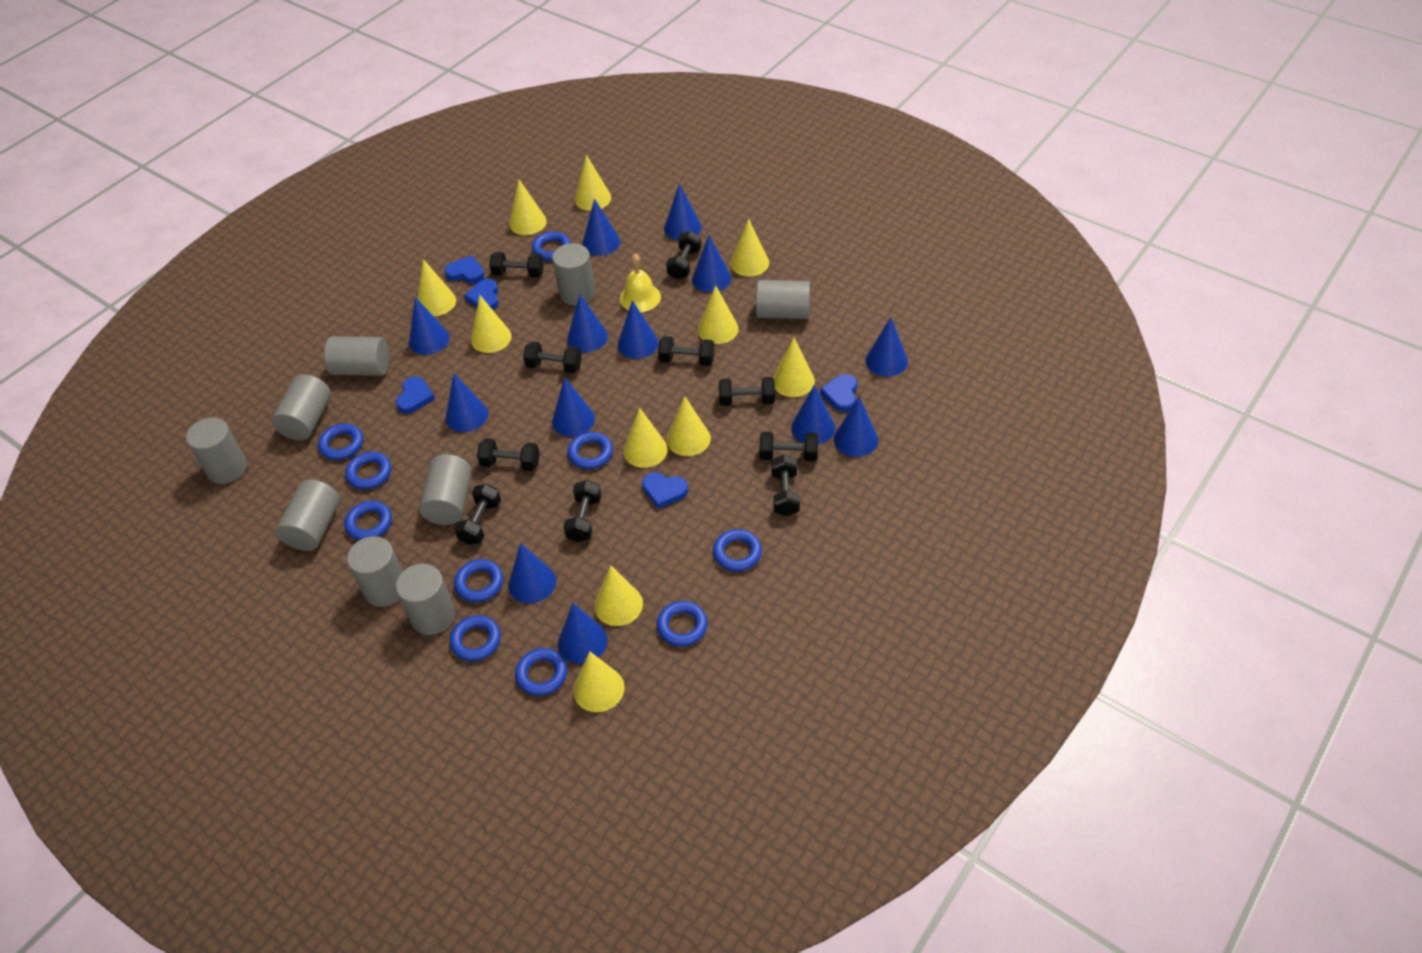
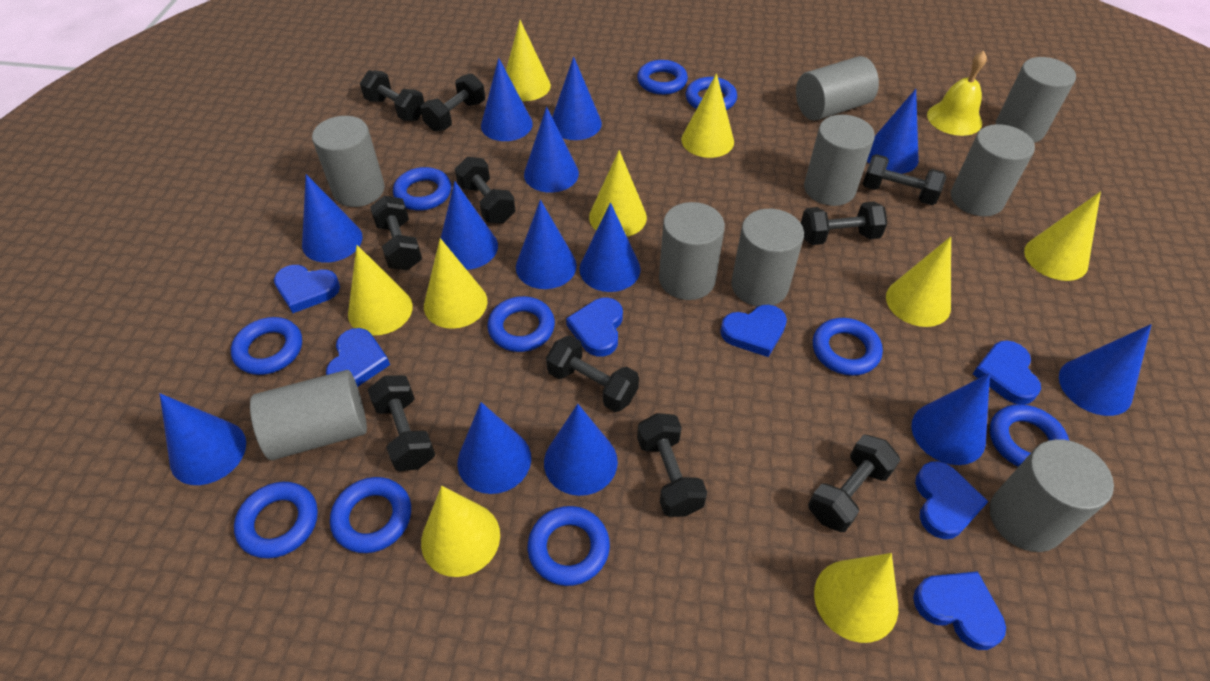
blue heart: 5 -> 7
yellow cone: 11 -> 9

